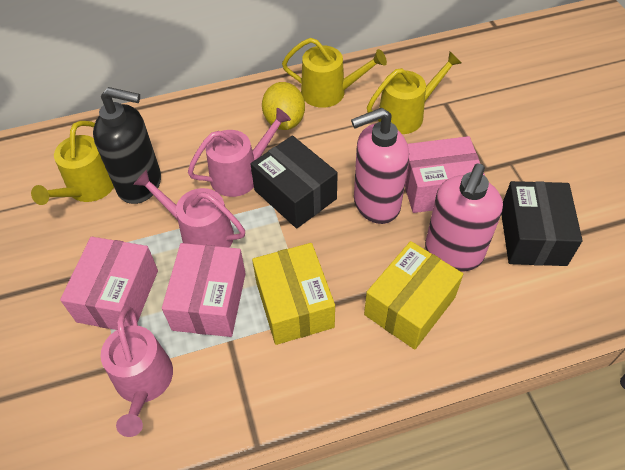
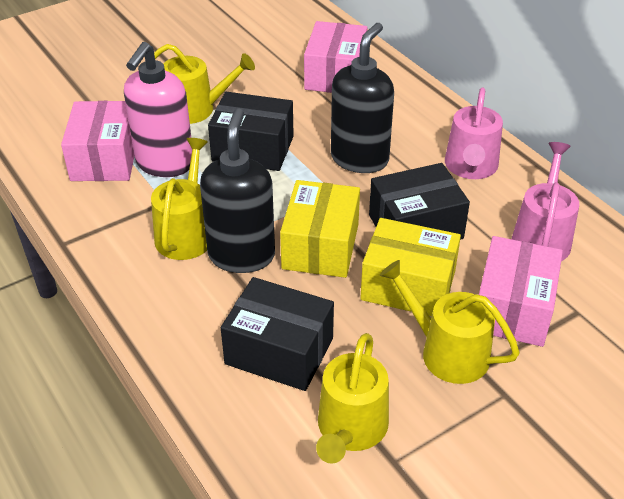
black box: 2 -> 3
black soap dispenser: 1 -> 2
pink soap dispenser: 2 -> 1
pink watering can: 3 -> 2
yellow lemon: 1 -> 0
yellow watering can: 3 -> 4

